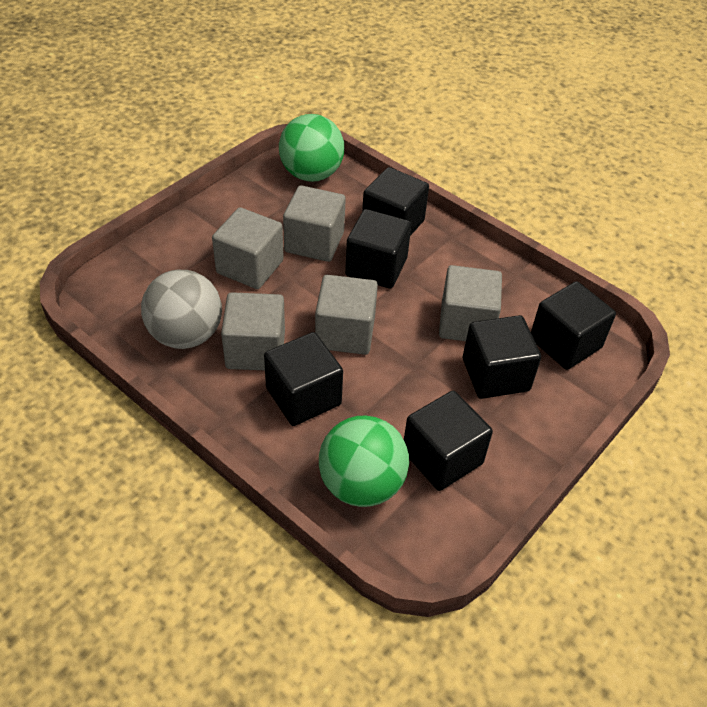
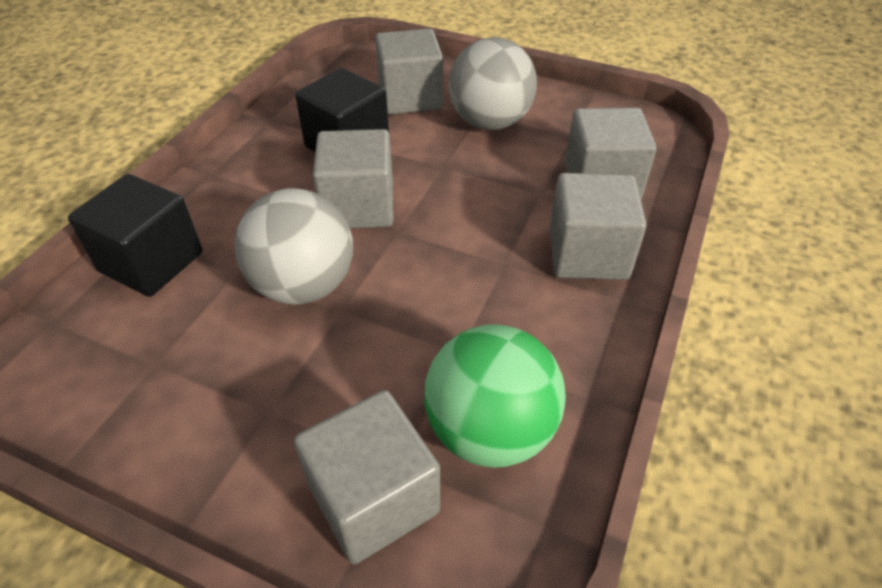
black cube: 6 -> 2
green ball: 2 -> 1
grey ball: 1 -> 2

